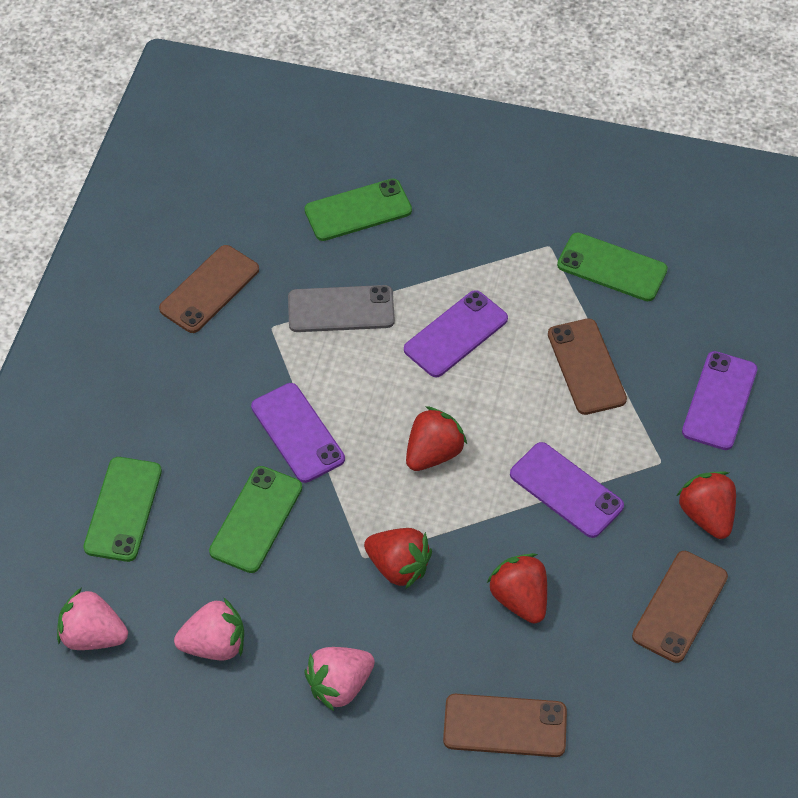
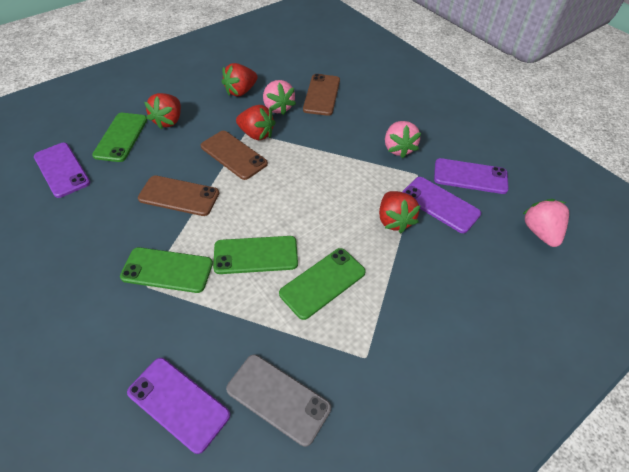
brown phone: 4 -> 3

